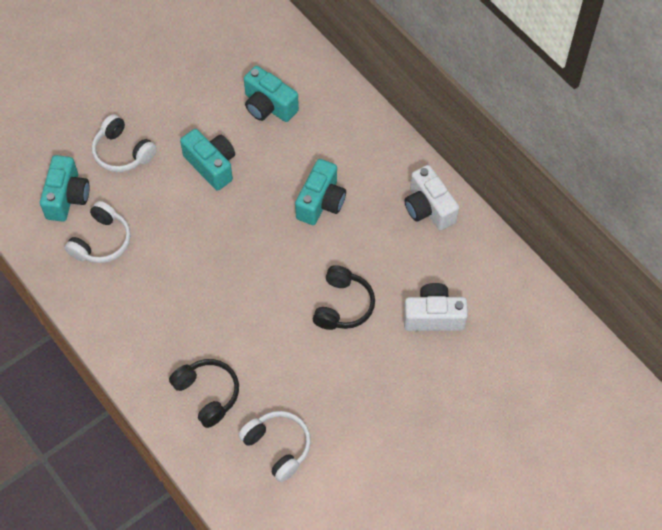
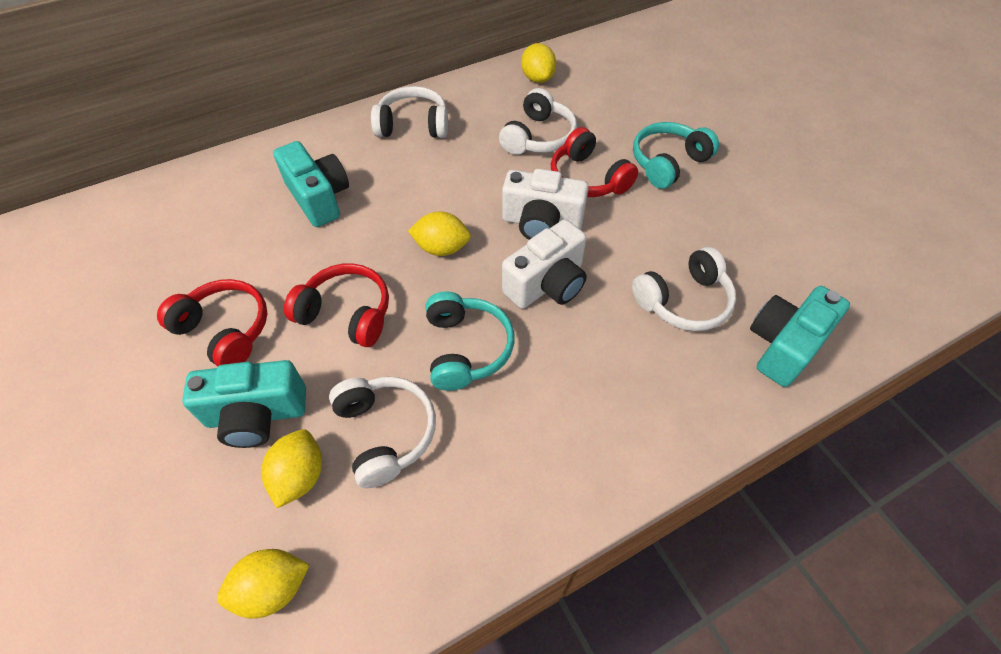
black headphones: 2 -> 0
red headphones: 0 -> 3
turquoise camera: 4 -> 3
turquoise headphones: 0 -> 2
white headphones: 3 -> 4
yellow lemon: 0 -> 4

